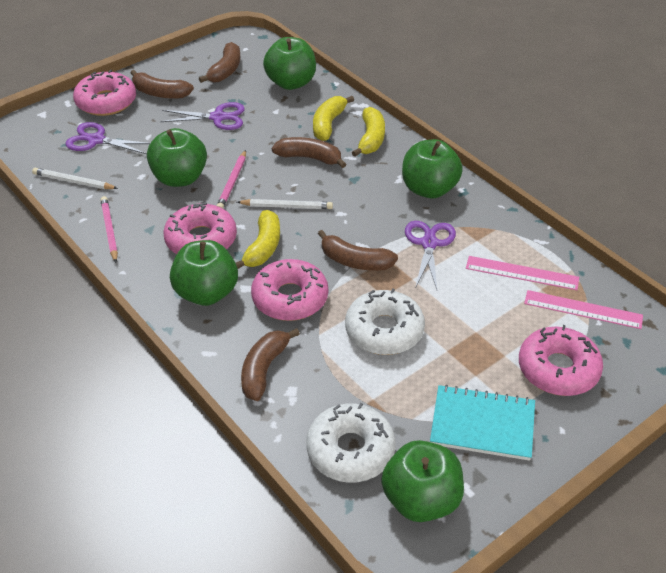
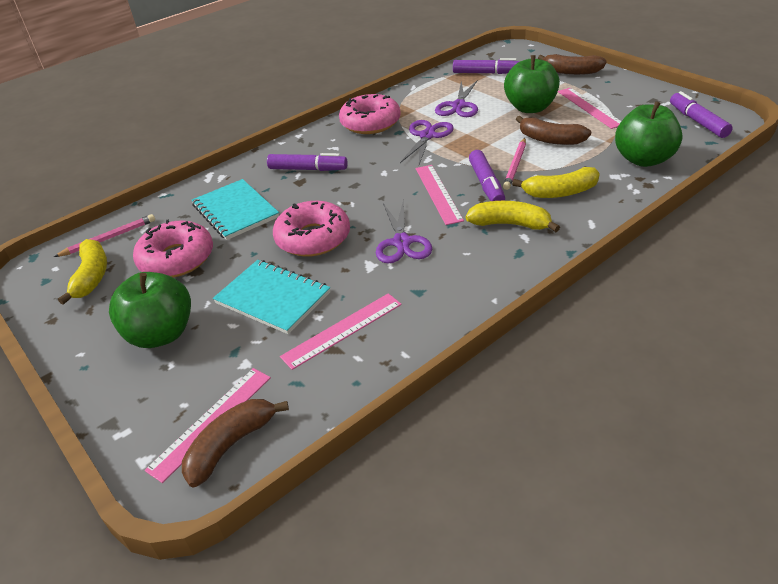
brown banana: 5 -> 3
green apple: 5 -> 3
pink donut: 4 -> 3
pink ruler: 2 -> 4
purple marker: 0 -> 4
turquoise notebook: 1 -> 2
white donut: 2 -> 0
white pencil: 2 -> 0

